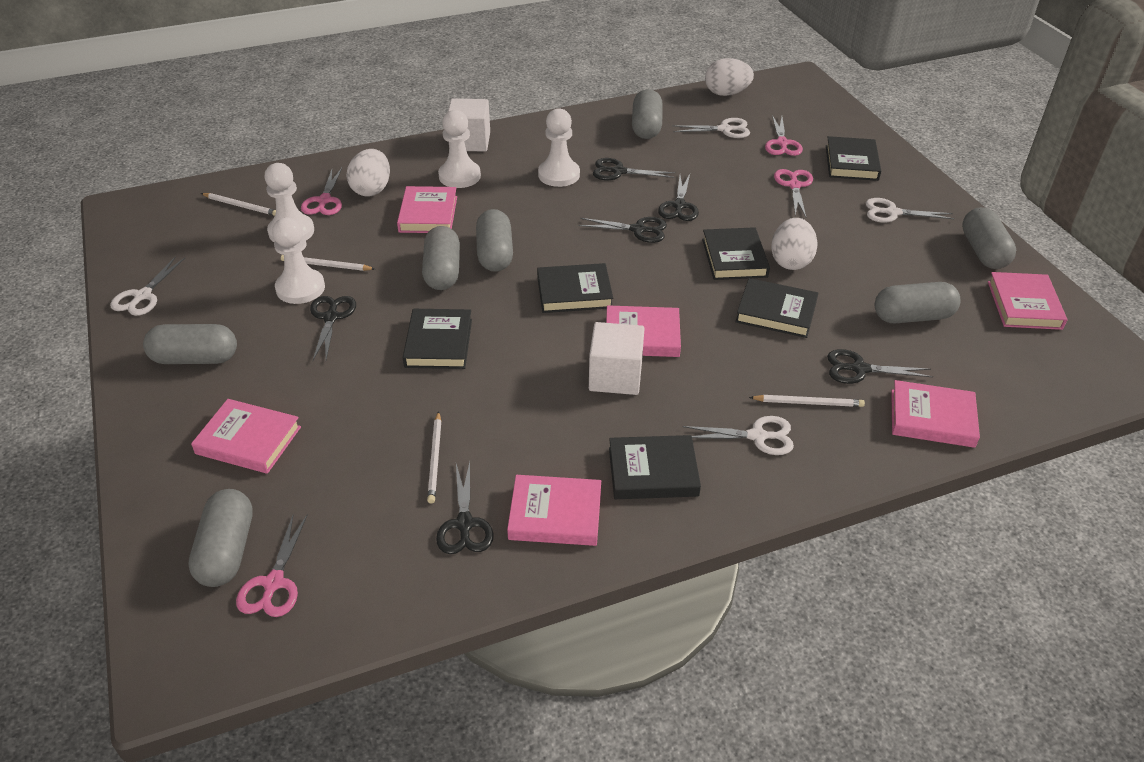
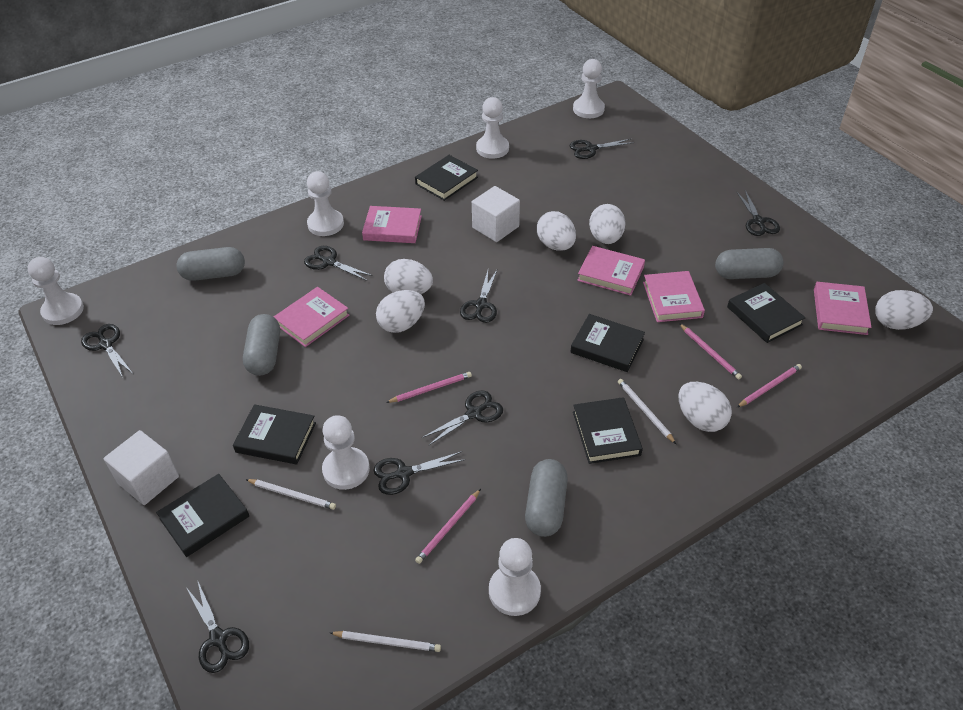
black scissors: 6 -> 8
grey capsule: 7 -> 4
pink book: 6 -> 5
pink pencil: 0 -> 4
pink scissors: 4 -> 0
white egg: 3 -> 6
white pawn: 4 -> 6
white pencil: 4 -> 3
white scissors: 4 -> 0

